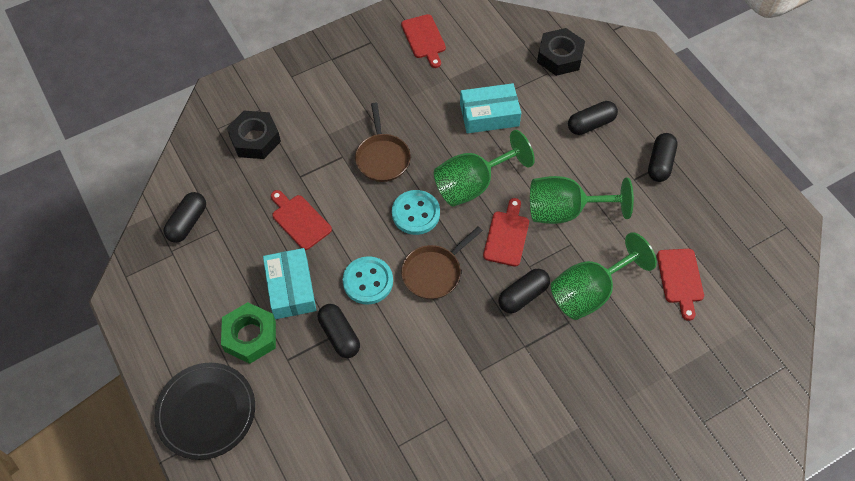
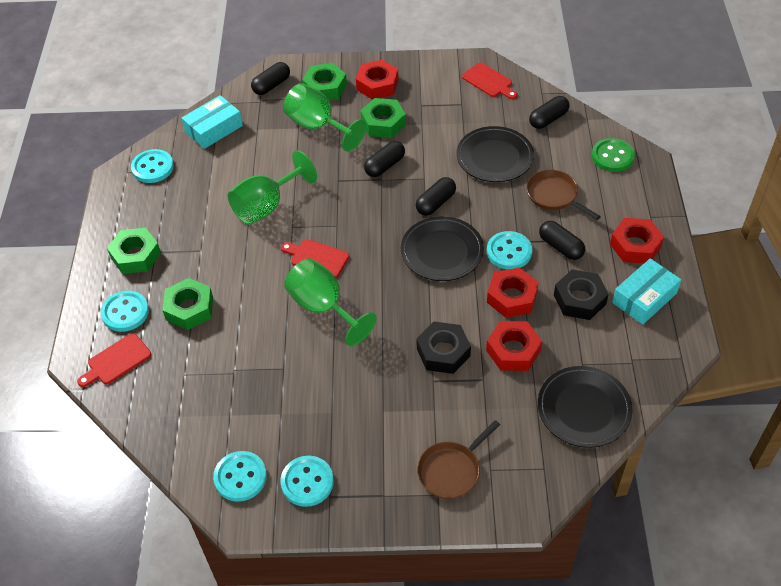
black plate: 1 -> 3
green button: 0 -> 1
green nut: 1 -> 4
red cutting board: 4 -> 3
red nut: 0 -> 4
turquoise button: 2 -> 5

